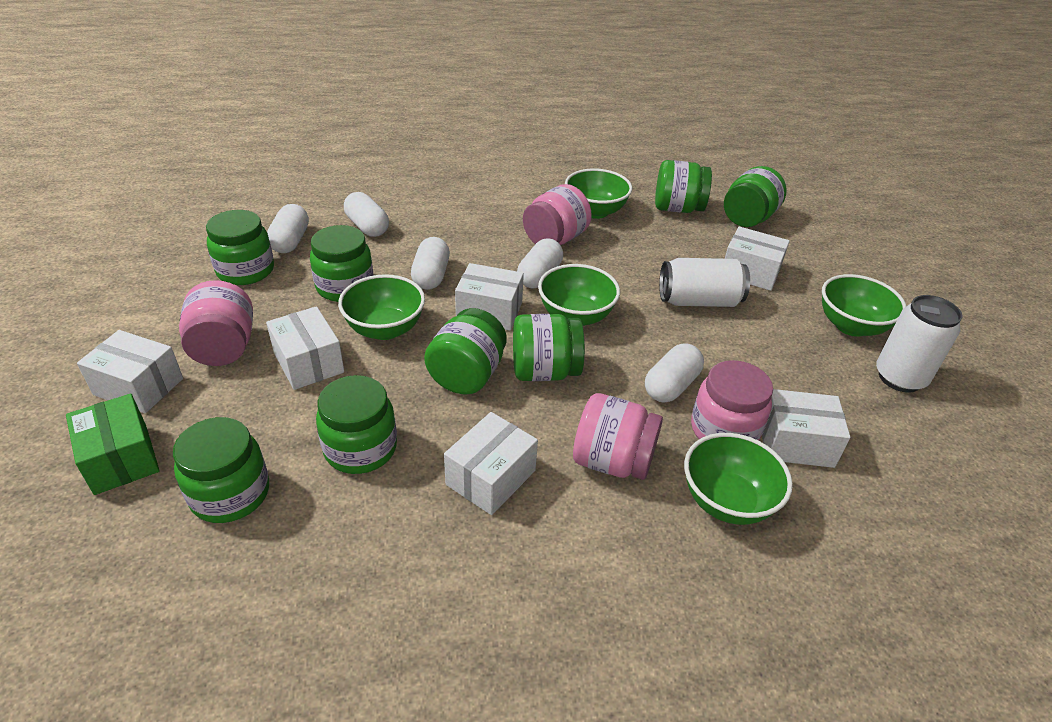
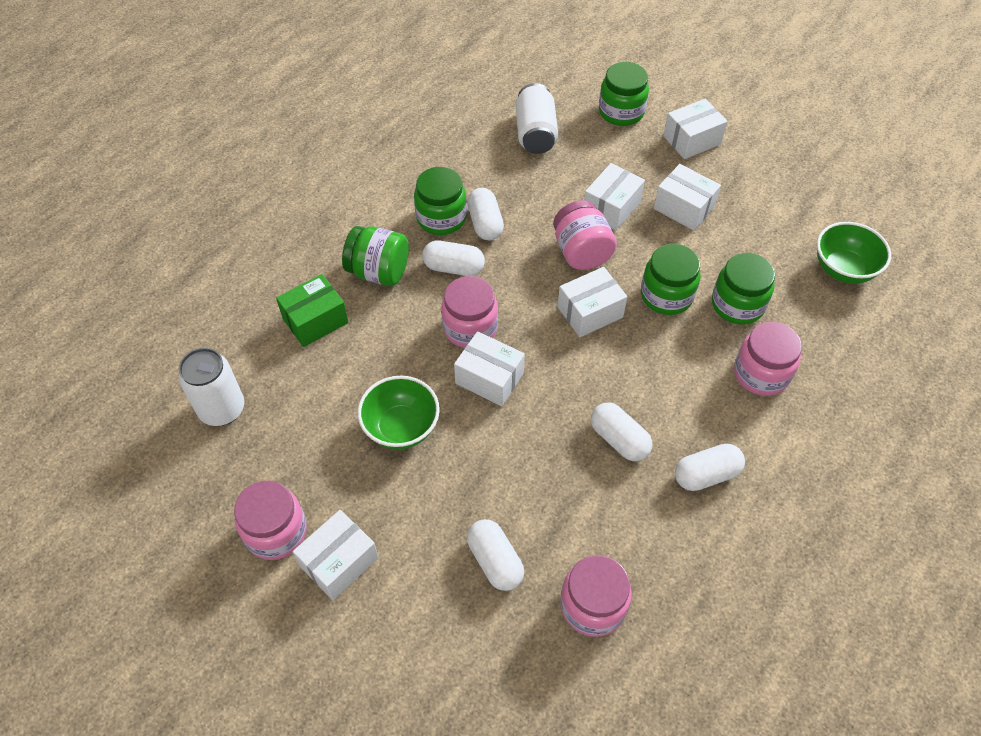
green bowl: 5 -> 2
green jar: 8 -> 5
pink jar: 4 -> 5

